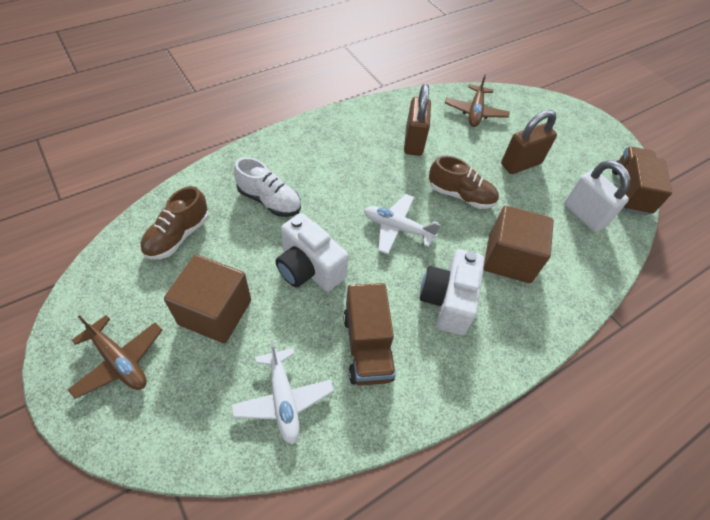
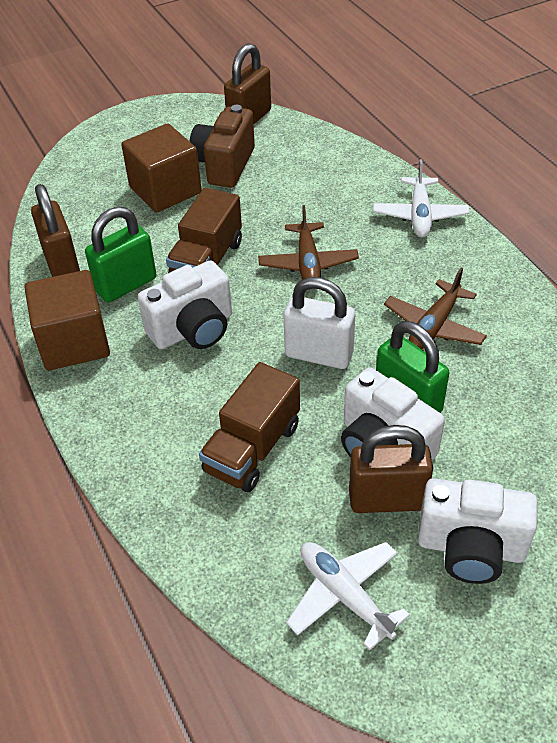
brown camera: 0 -> 1
brown padlock: 2 -> 3
brown shoe: 2 -> 0
green padlock: 0 -> 2
white camera: 2 -> 3
white shoe: 1 -> 0

